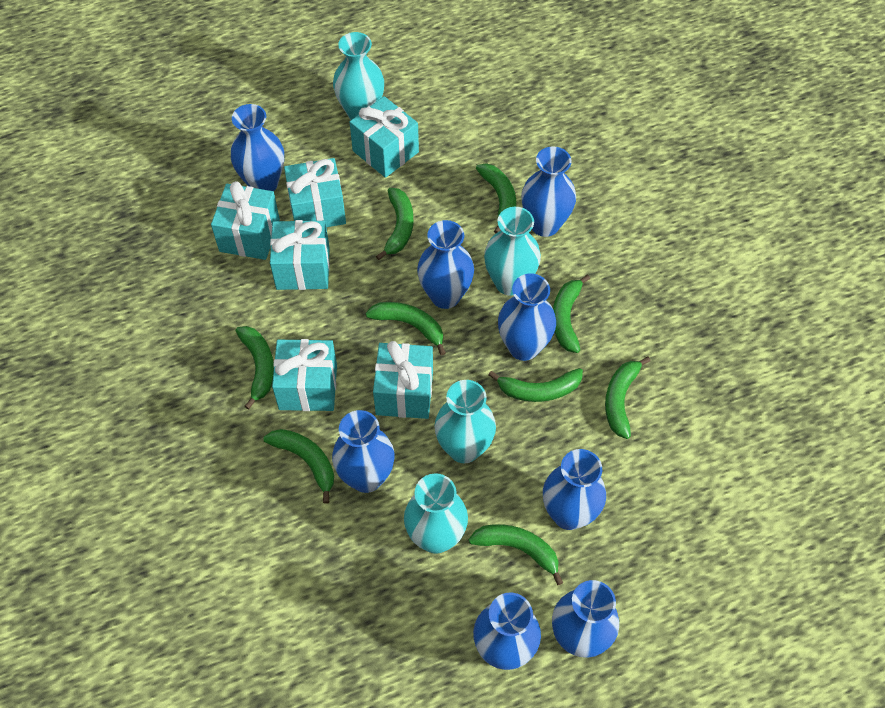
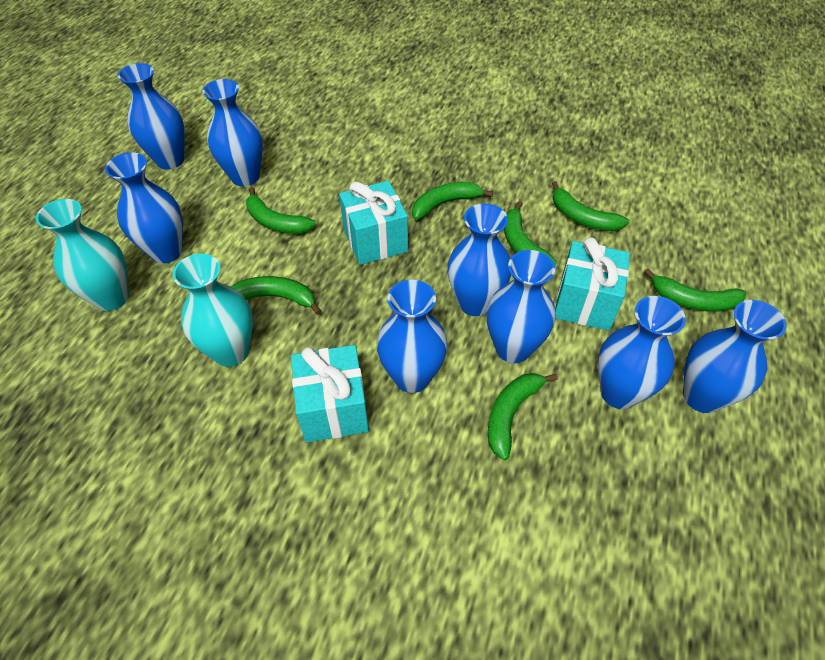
green banana: 9 -> 7
turquoise gift: 6 -> 3
turquoise vase: 4 -> 2

